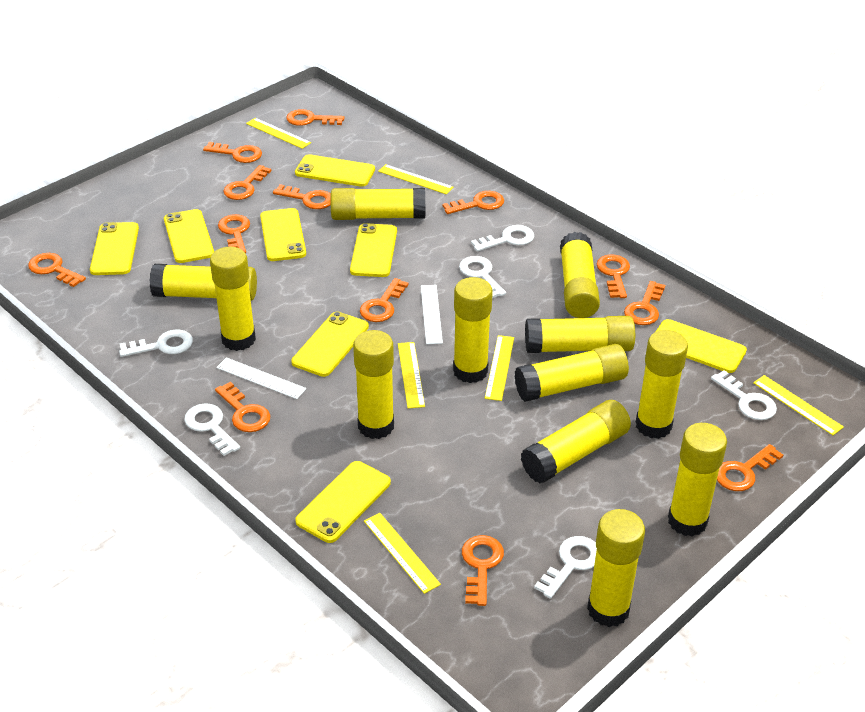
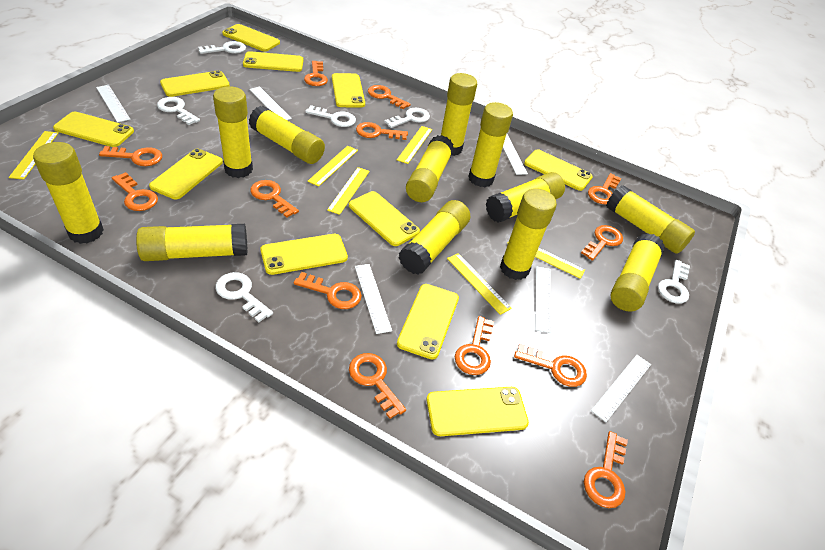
white ruler: 2 -> 6
yellow phone: 8 -> 11

